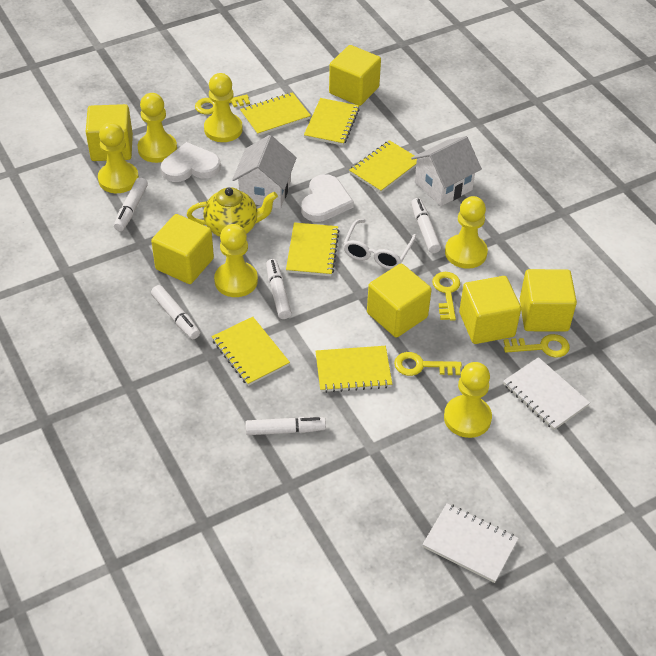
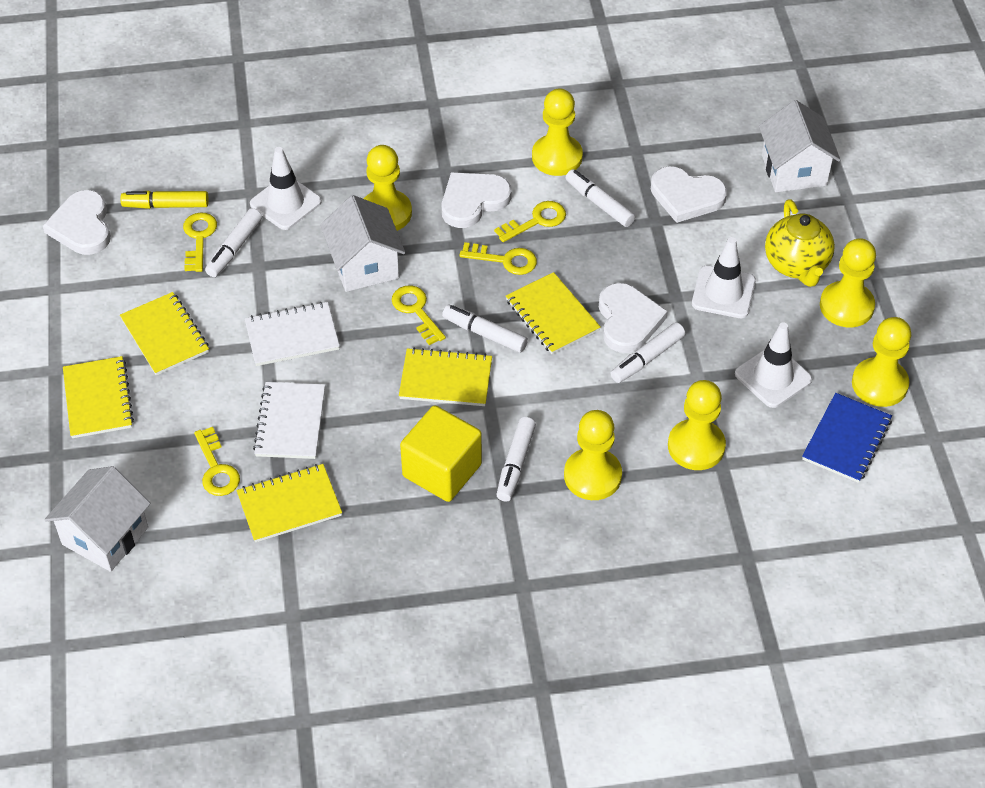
blue notebook: 0 -> 1
white glasses: 1 -> 0
white heart: 2 -> 4
white house: 2 -> 3
white traffic cone: 0 -> 3
yellow cube: 6 -> 1
yellow key: 4 -> 5
yellow marker: 0 -> 1
yellow notebook: 6 -> 5

